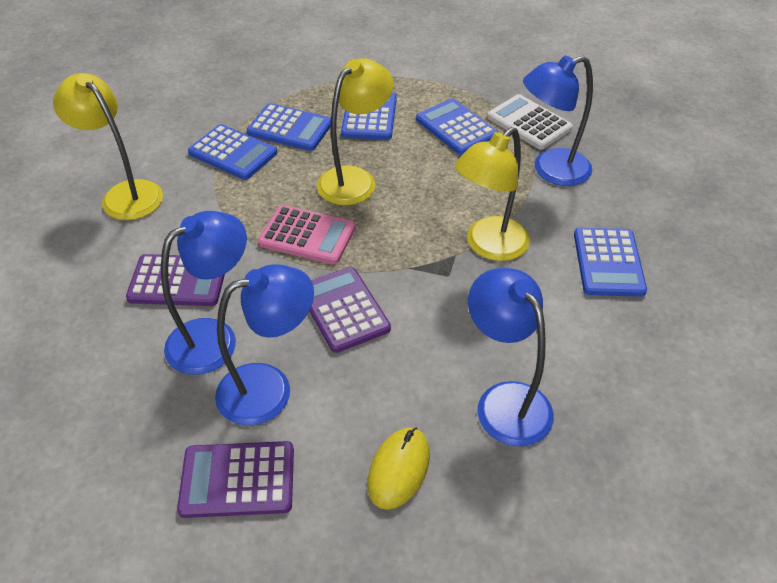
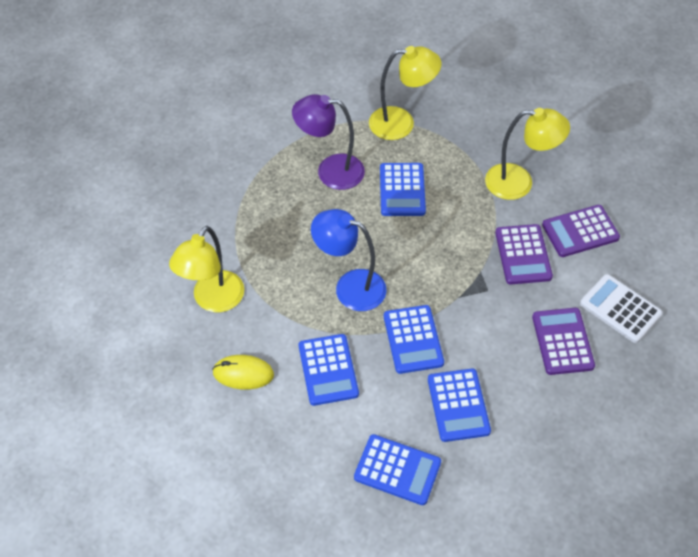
blue lamp: 4 -> 1
pink calculator: 1 -> 0
purple lamp: 0 -> 1

